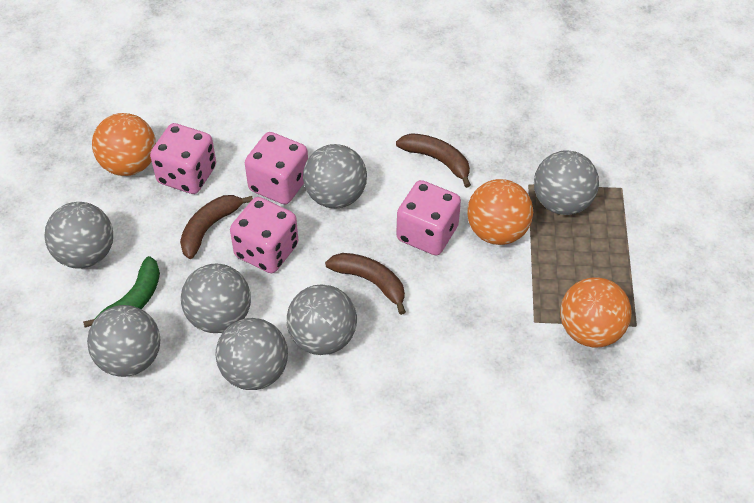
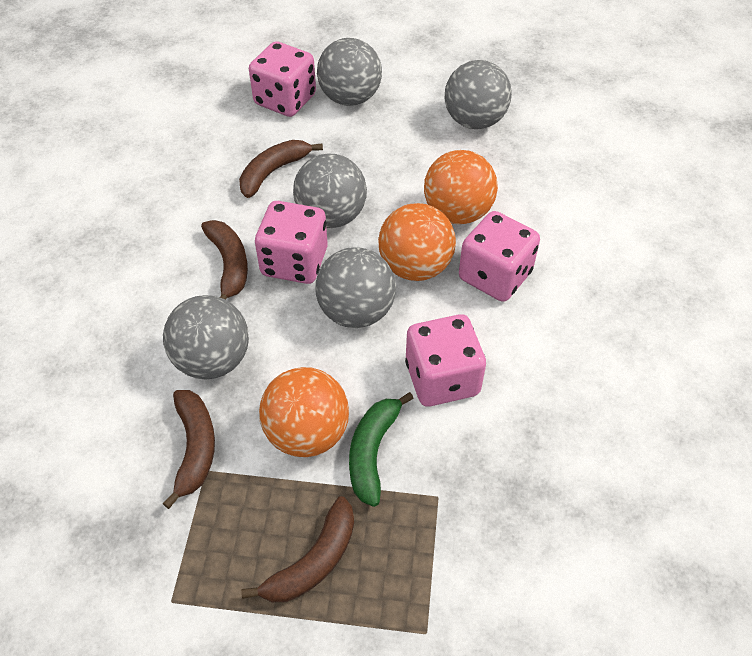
brown banana: 3 -> 4
grey ball: 7 -> 5

